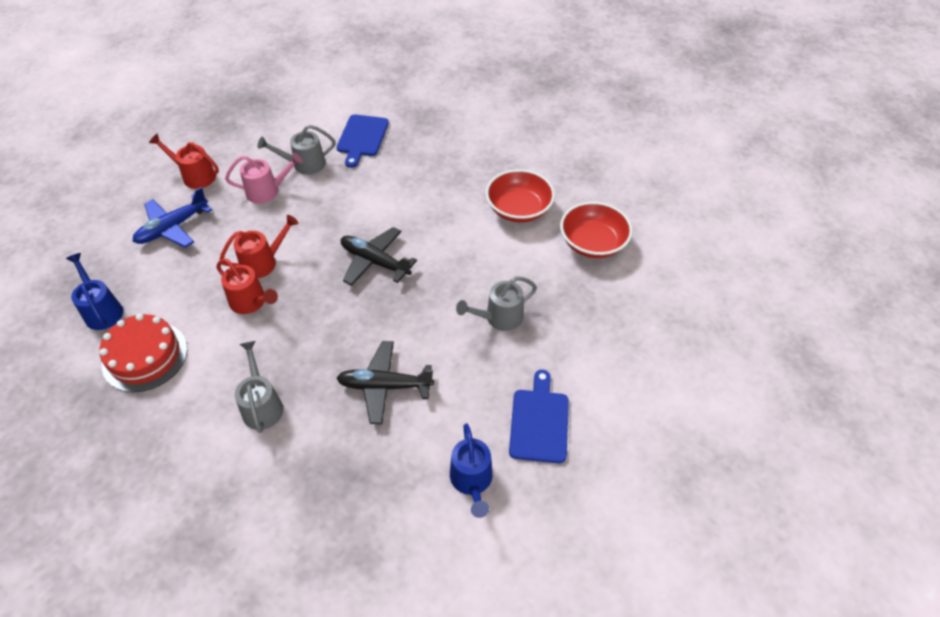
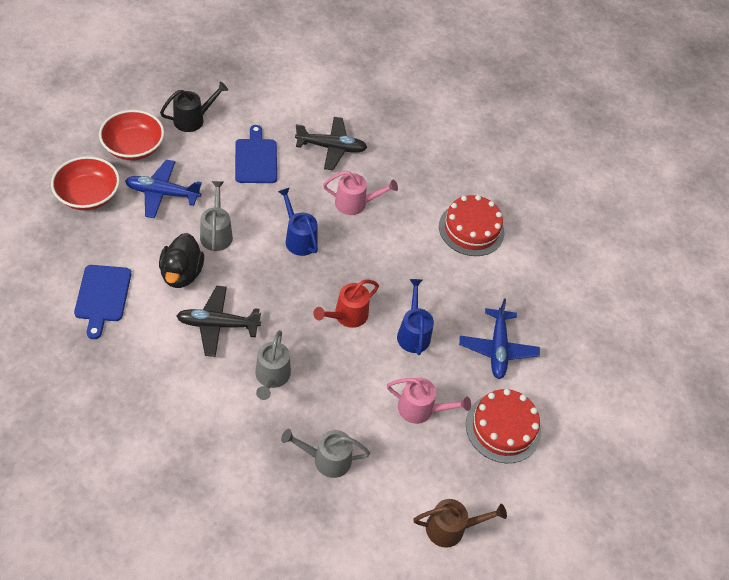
black duck: 0 -> 1
black watering can: 0 -> 1
blue plane: 1 -> 2
brown watering can: 0 -> 1
pink watering can: 1 -> 2
red cake: 1 -> 2
red watering can: 3 -> 1

